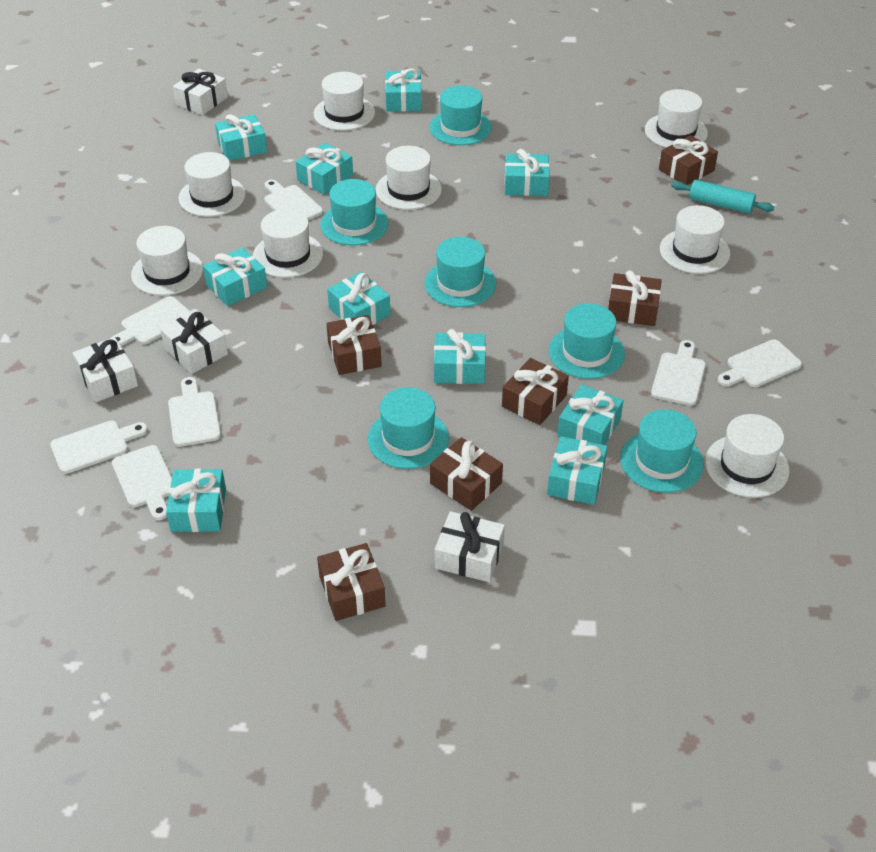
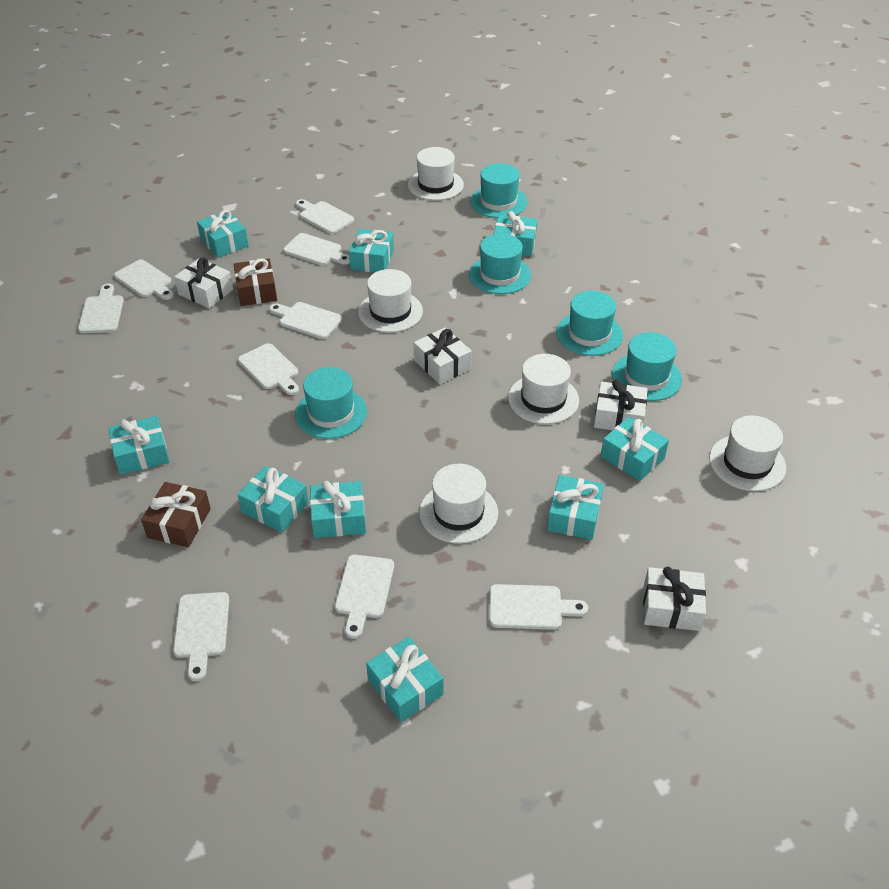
brown gift: 6 -> 2
turquoise gift: 10 -> 9
turquoise hat: 6 -> 5
turquoise rolling pin: 1 -> 0
white cutting board: 7 -> 9
white hat: 8 -> 5

